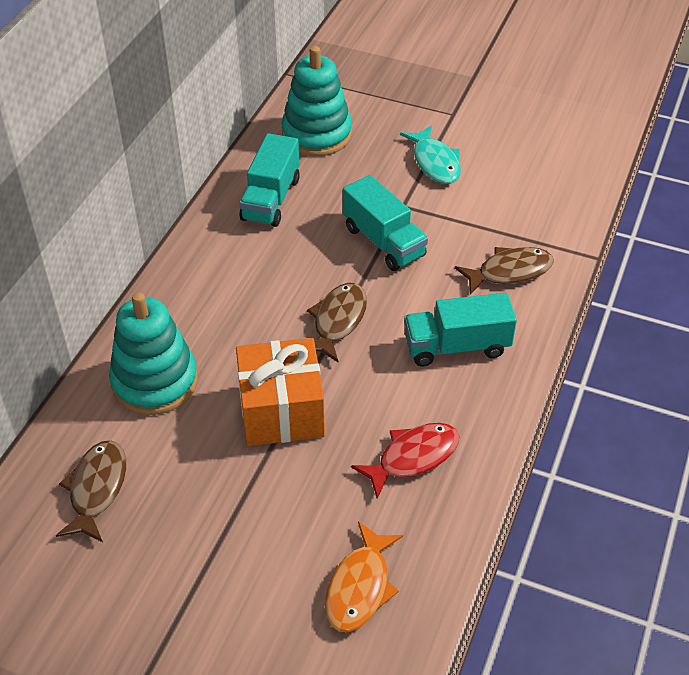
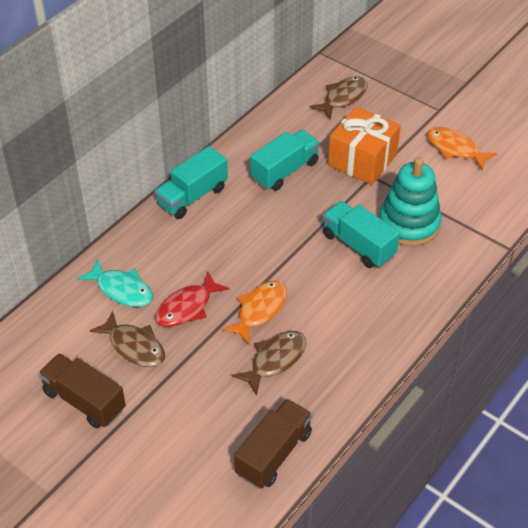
brown truck: 0 -> 2
orange fish: 1 -> 2
turquoise stacking toy: 2 -> 1

